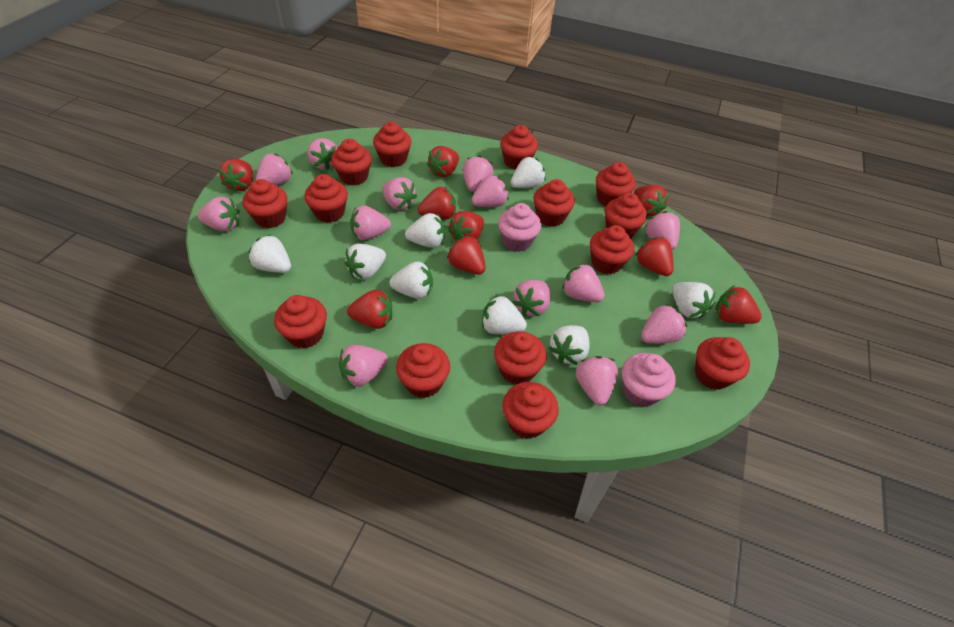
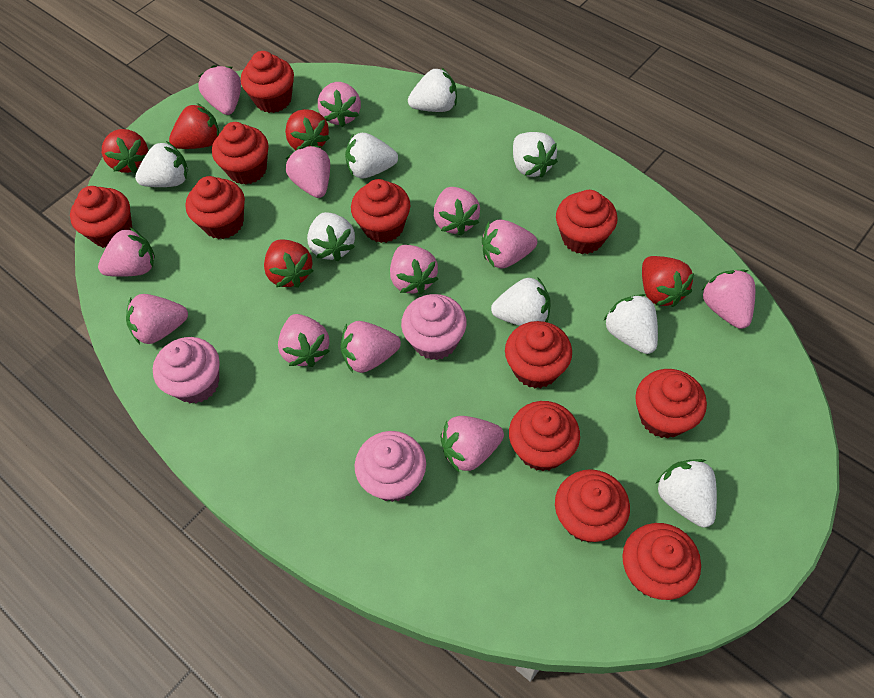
pink cupcake: 2 -> 3
pink strawberry: 13 -> 12
red cupcake: 14 -> 11
red strawberry: 9 -> 5

